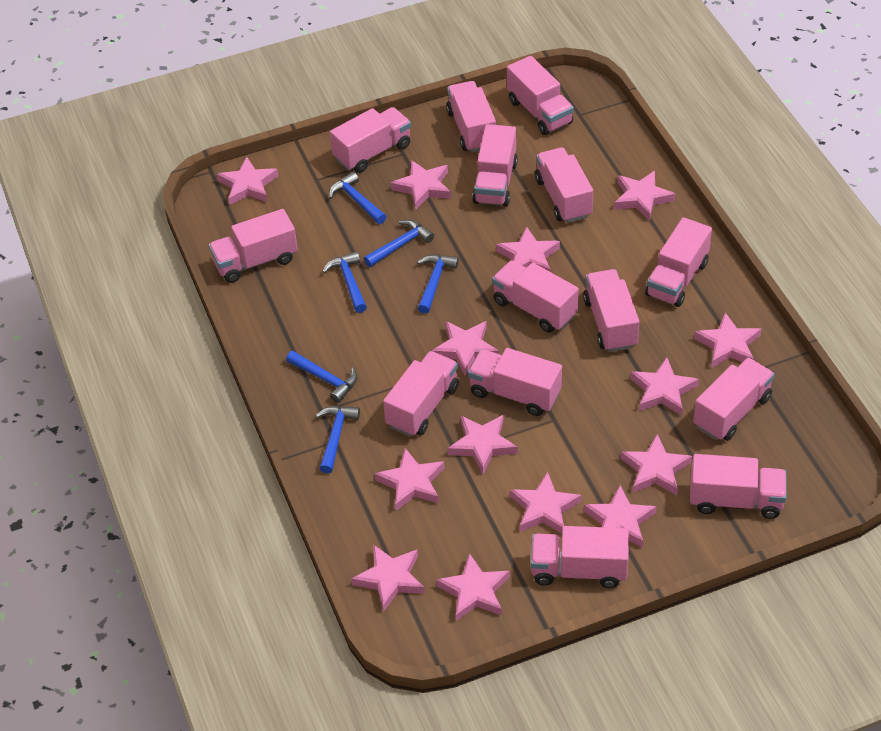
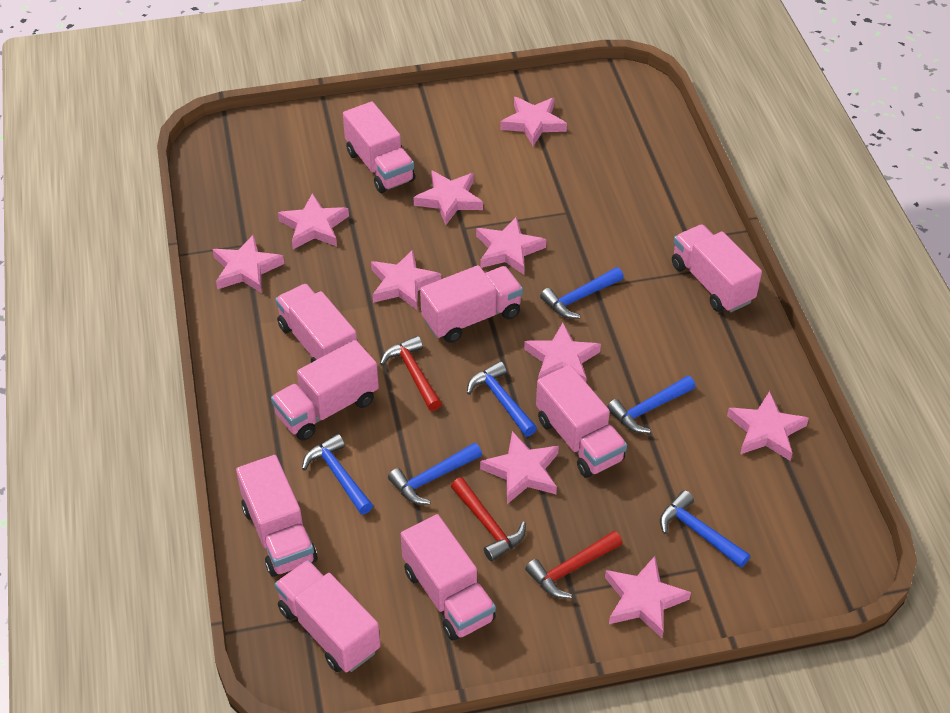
pink star: 14 -> 10
pink truck: 14 -> 9
red hammer: 0 -> 3

